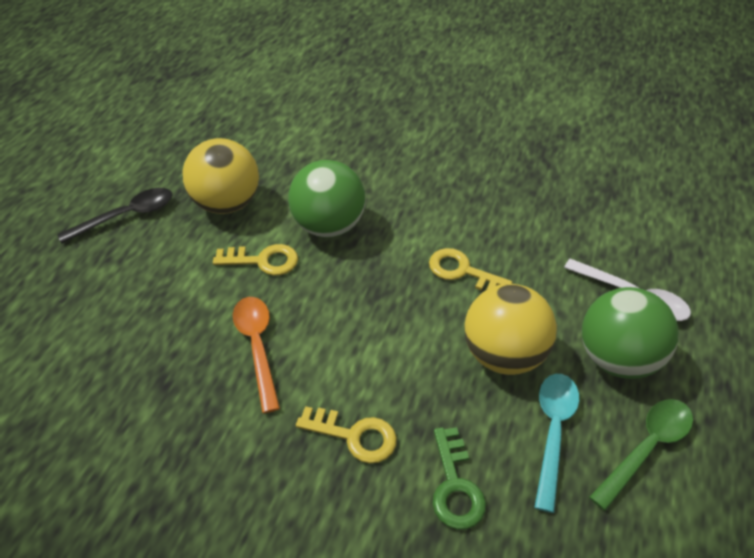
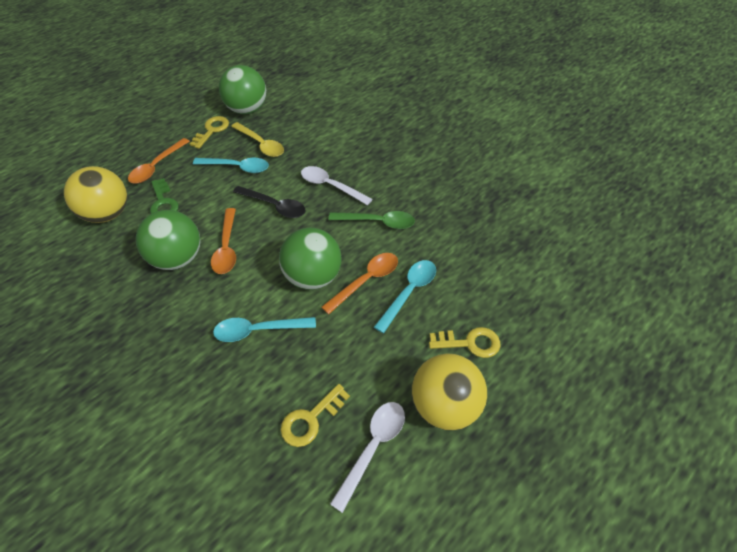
green ball: 2 -> 3
orange spoon: 1 -> 3
turquoise spoon: 1 -> 3
white spoon: 1 -> 2
yellow spoon: 0 -> 1

